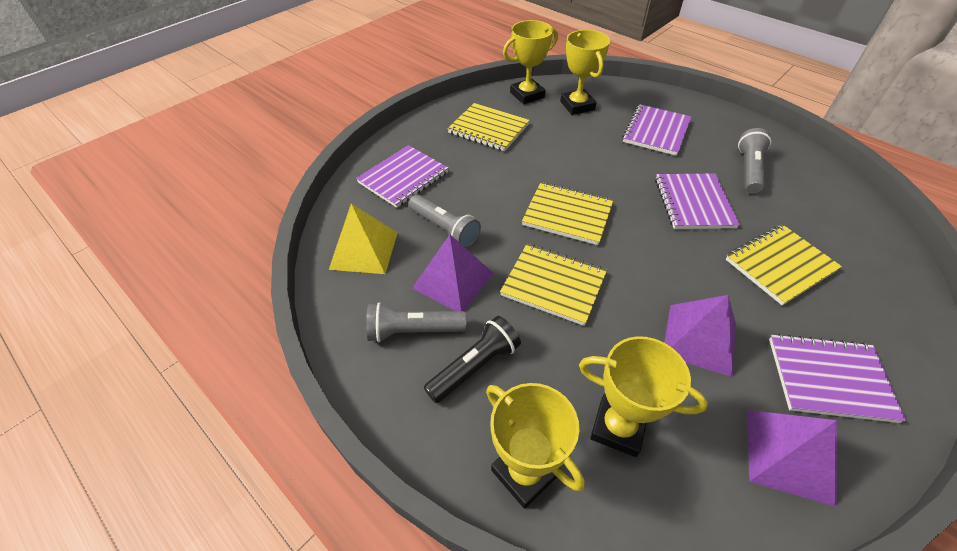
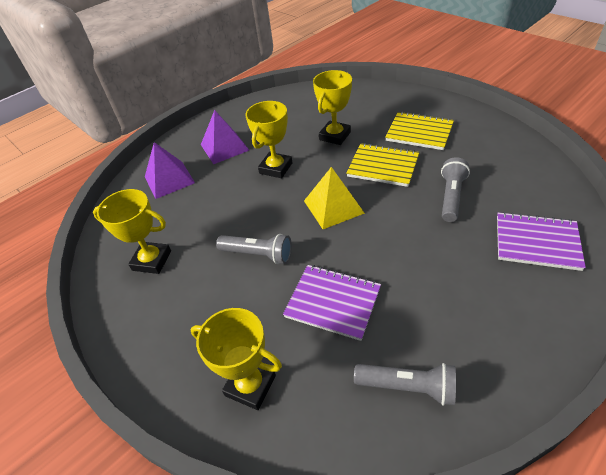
black flashlight: 1 -> 0
purple notebook: 4 -> 2
purple pyramid: 3 -> 2
yellow notebook: 4 -> 2

